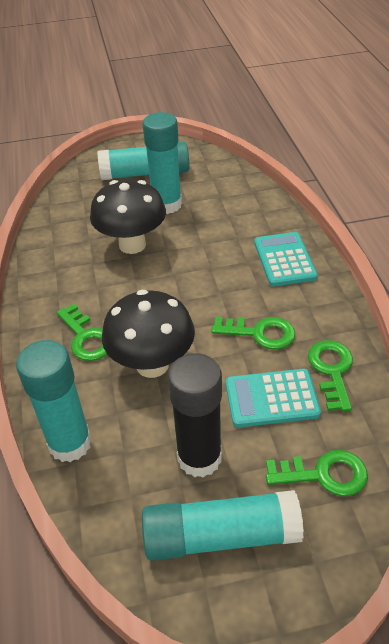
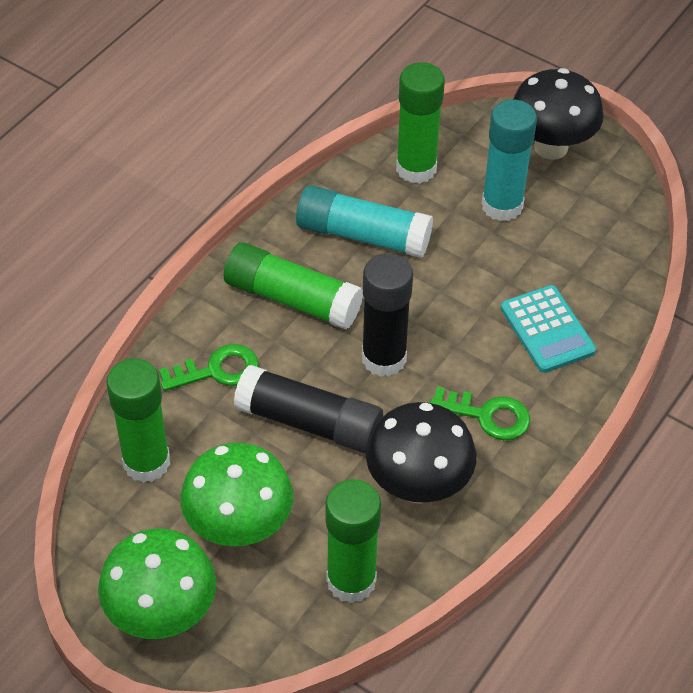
black glue stick: 1 -> 2
green glue stick: 0 -> 4
green key: 4 -> 2
green mushroom: 0 -> 2
turquoise calculator: 2 -> 1
turquoise glue stick: 4 -> 2

